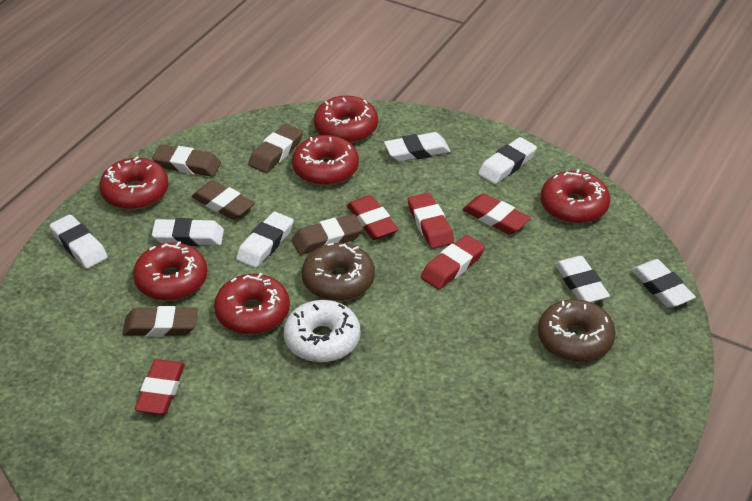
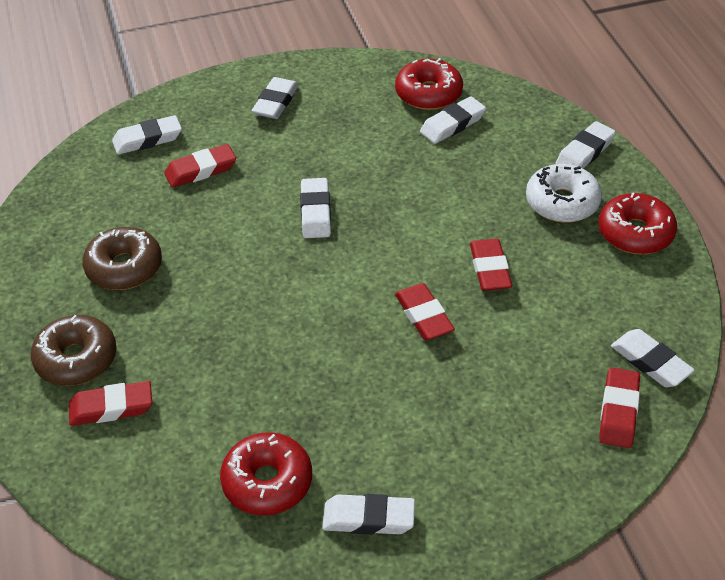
brown eraser: 5 -> 0
red donut: 6 -> 3

